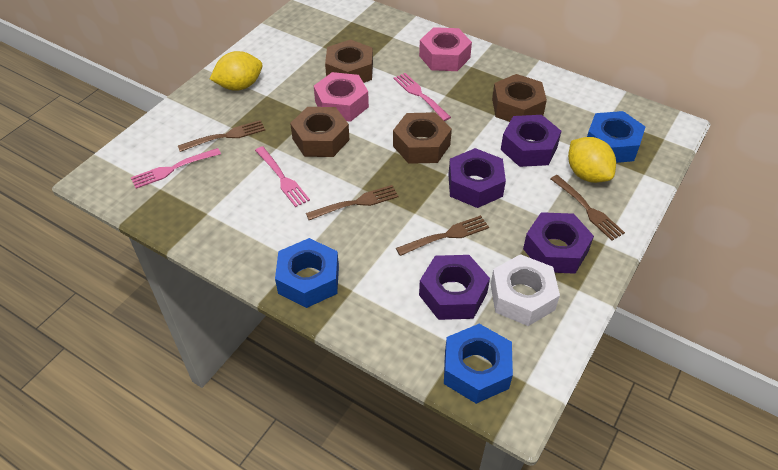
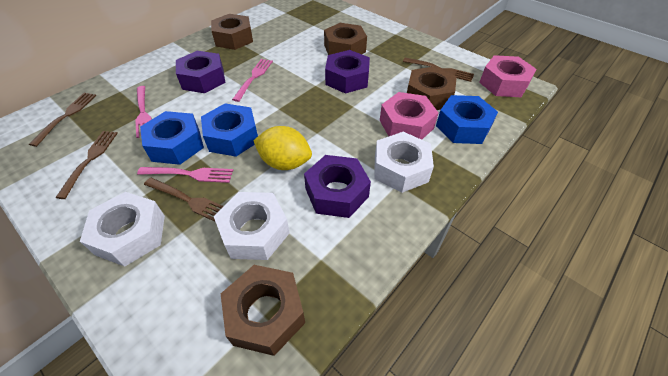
purple nut: 4 -> 3
white nut: 1 -> 3
yellow lemon: 2 -> 1

